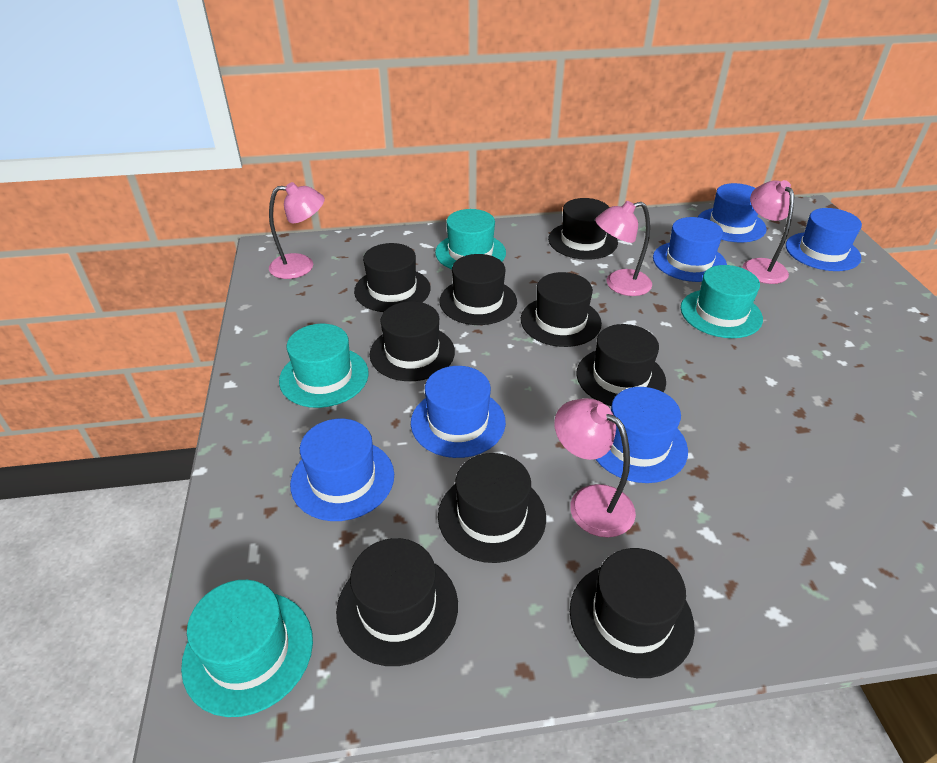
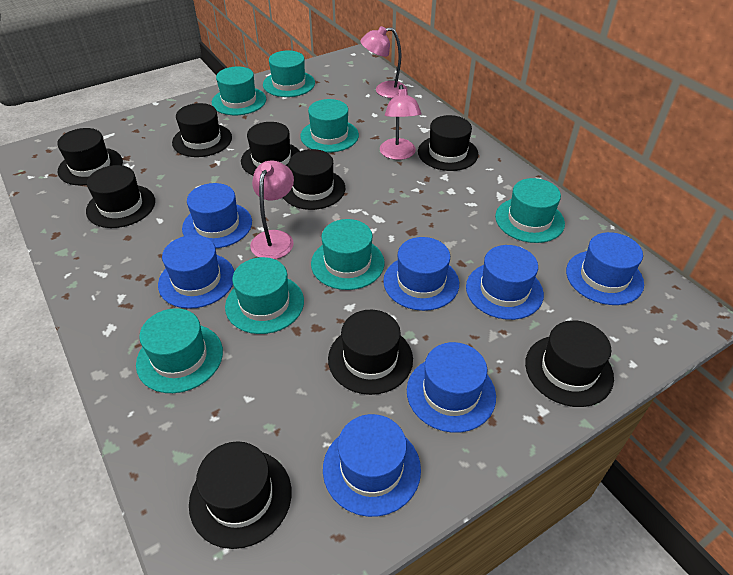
blue hat: 6 -> 7
pink lamp: 4 -> 3
turquoise hat: 4 -> 7

